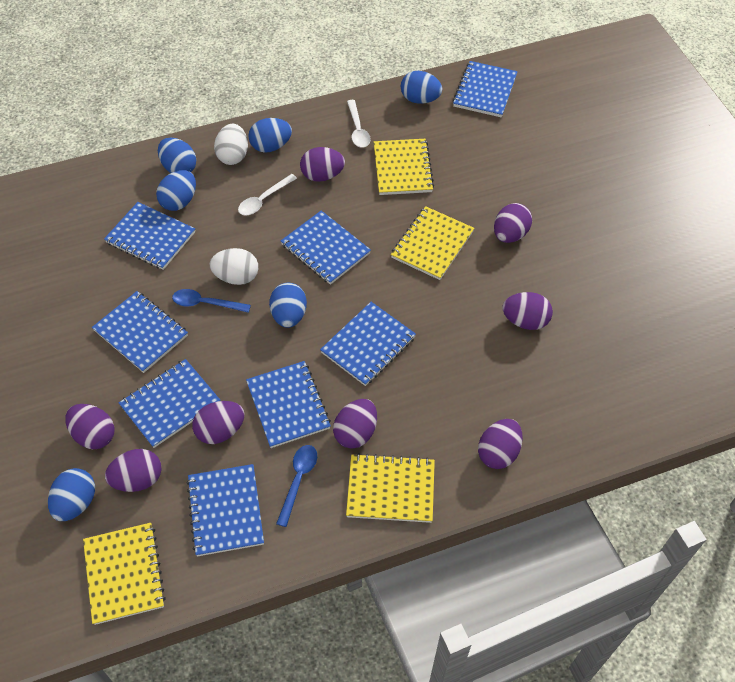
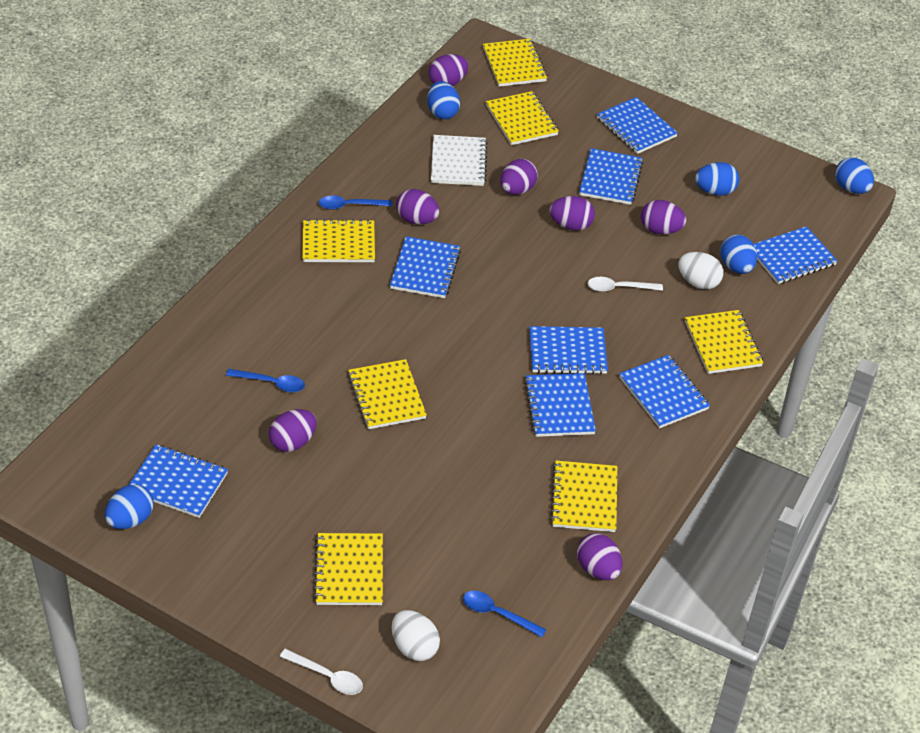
blue egg: 6 -> 5
blue spoon: 2 -> 3
purple egg: 8 -> 7
white notebook: 0 -> 1
yellow notebook: 4 -> 7

